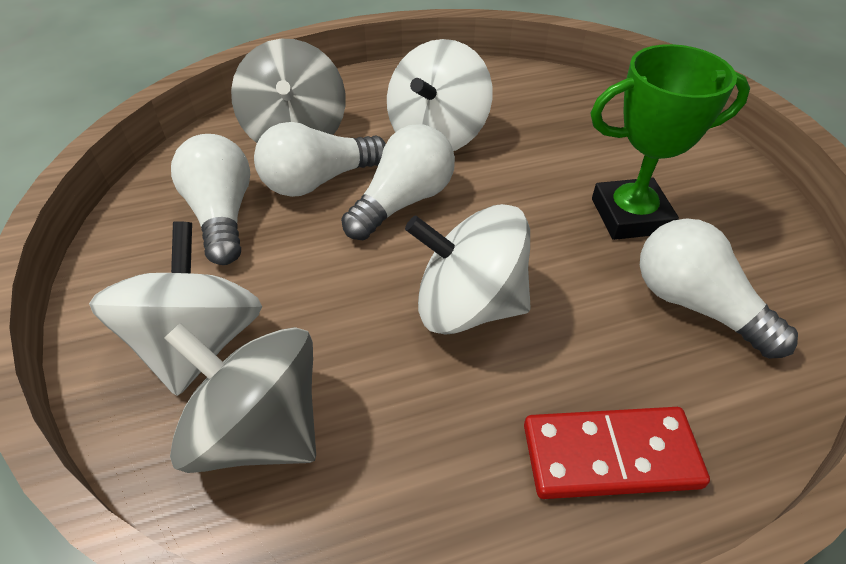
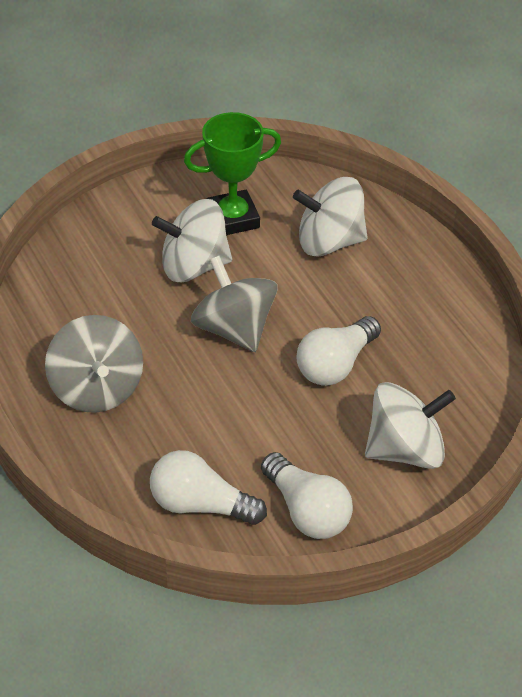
red domino: 1 -> 0
white light bulb: 4 -> 3

